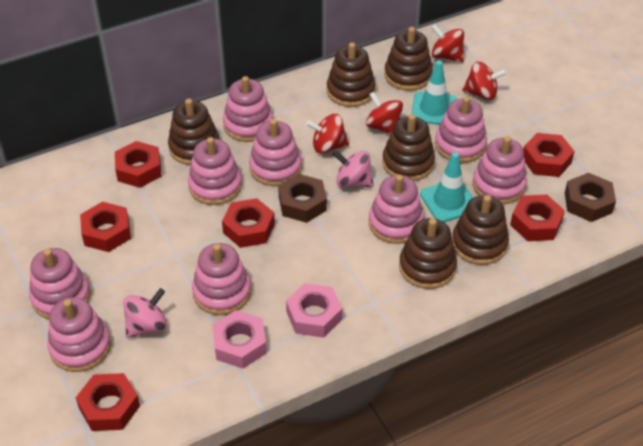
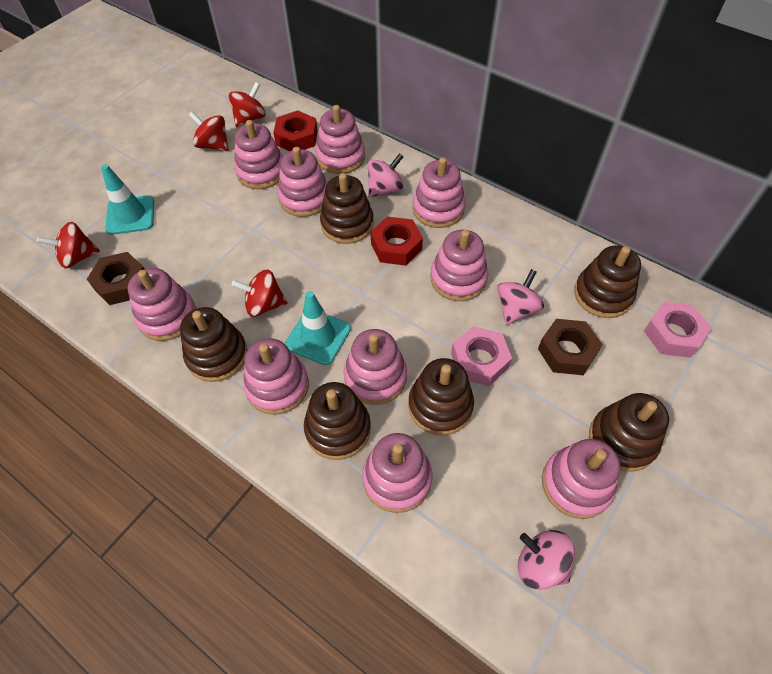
pink spinning top: 2 -> 3
pink stacking toy: 9 -> 10
red nut: 6 -> 2

